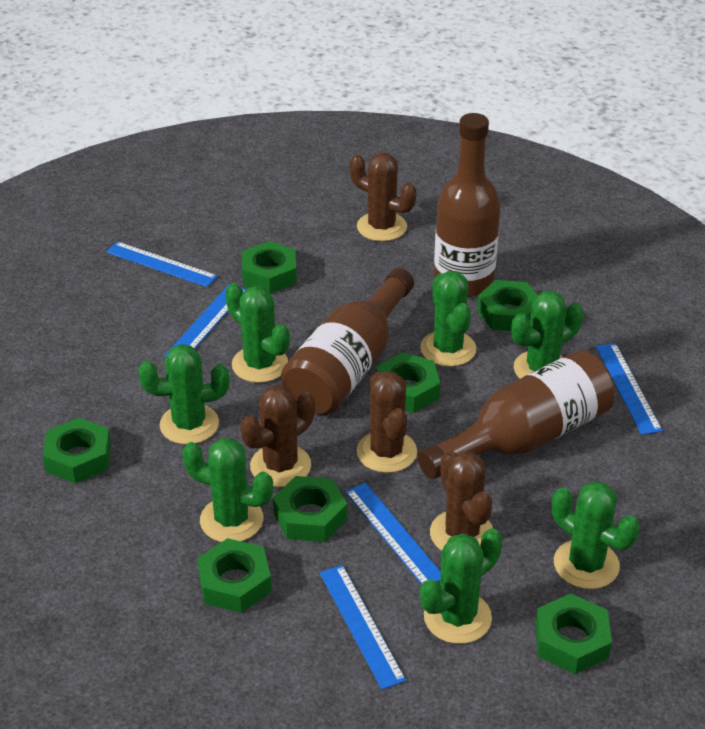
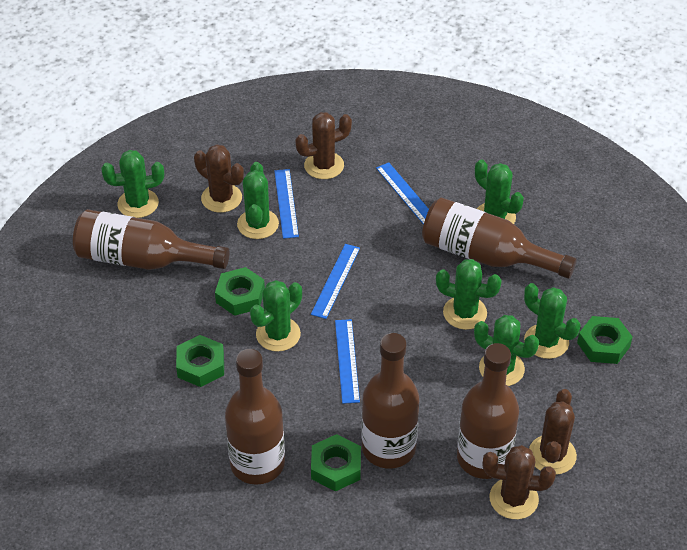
blue ruler: 5 -> 4
brown bottle: 3 -> 5
green nut: 7 -> 4

